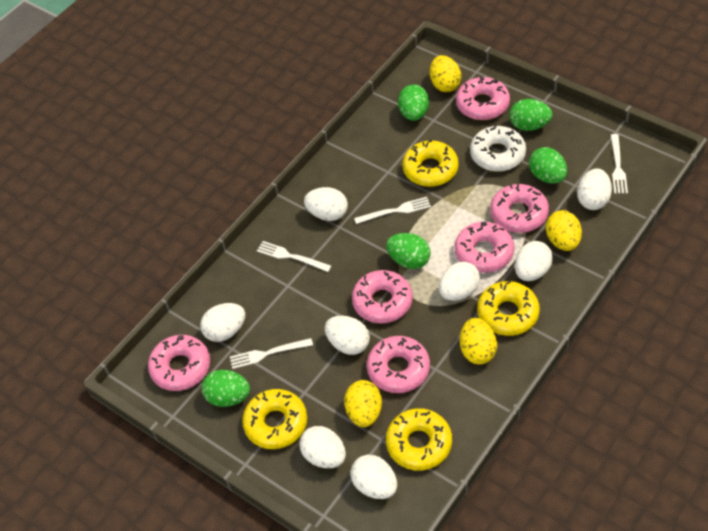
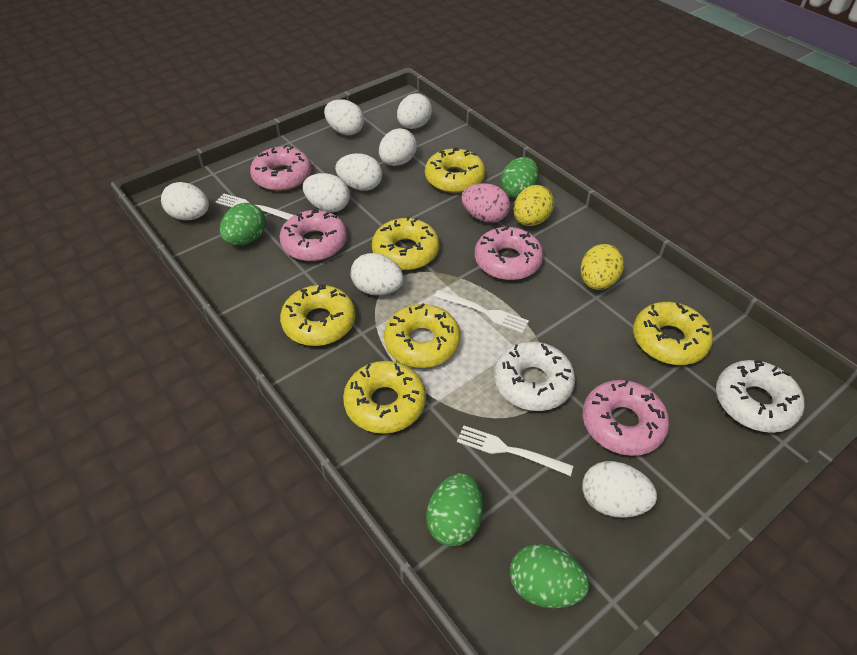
green egg: 5 -> 4
pink donut: 6 -> 4
pink egg: 0 -> 1
white donut: 1 -> 2
white fork: 4 -> 3
yellow donut: 4 -> 6
yellow egg: 4 -> 2

